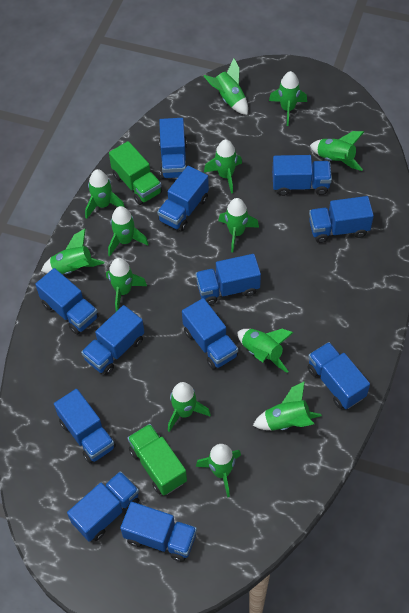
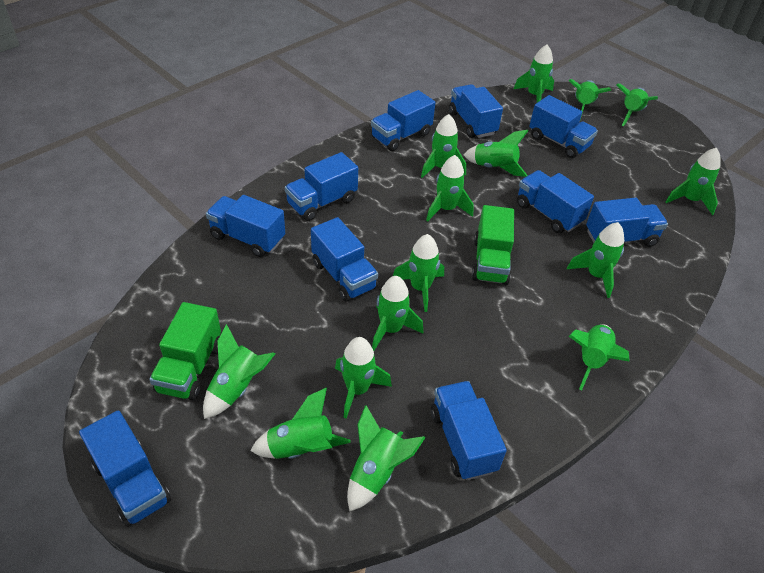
blue truck: 12 -> 10
green rocket: 13 -> 15

